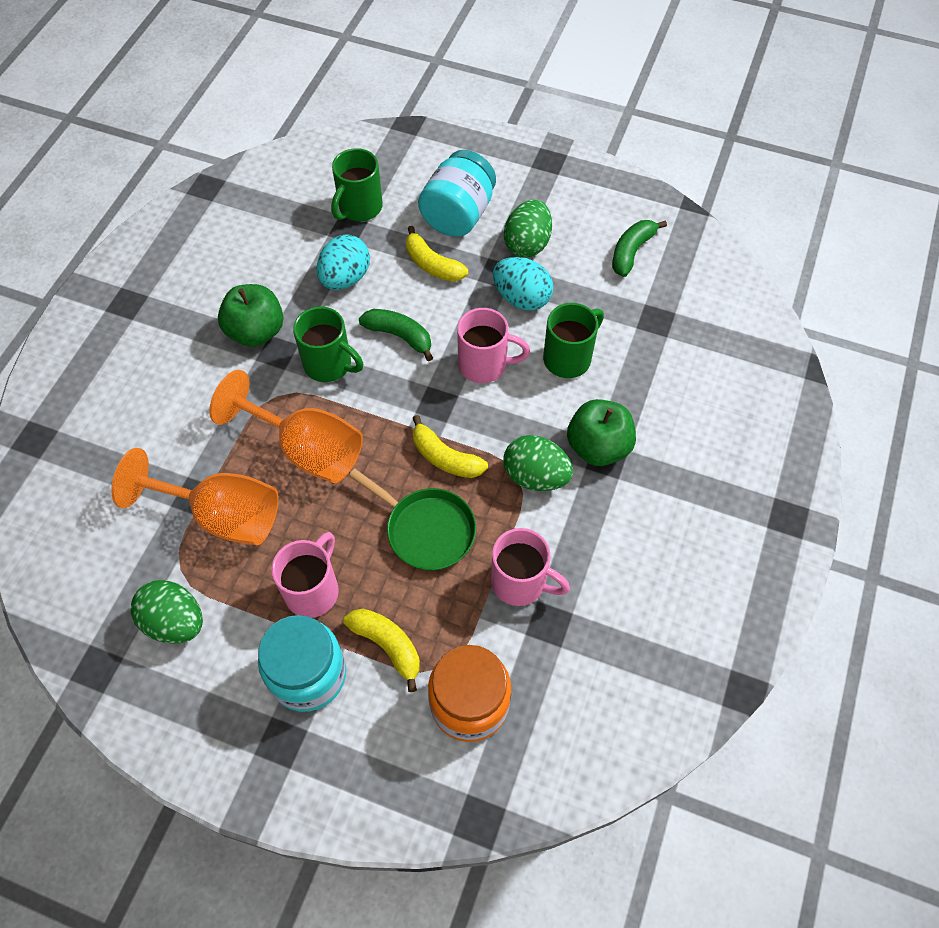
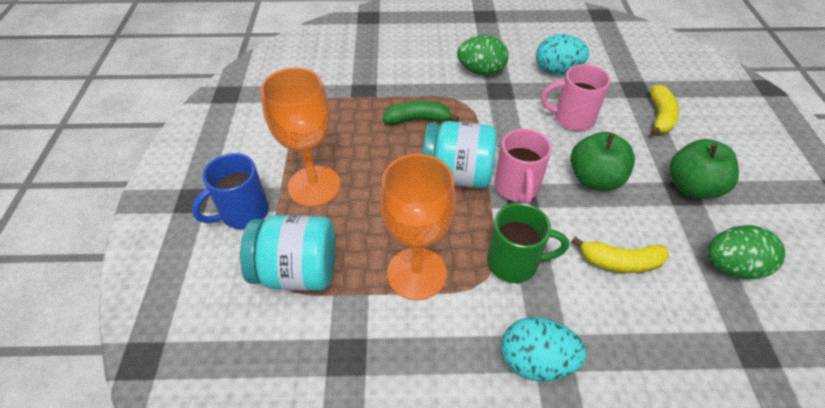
blue mug: 0 -> 1
green banana: 2 -> 1
green egg: 3 -> 2
green mug: 3 -> 1
green pan: 1 -> 0
orange jar: 1 -> 0
pink mug: 3 -> 2
yellow banana: 3 -> 2

